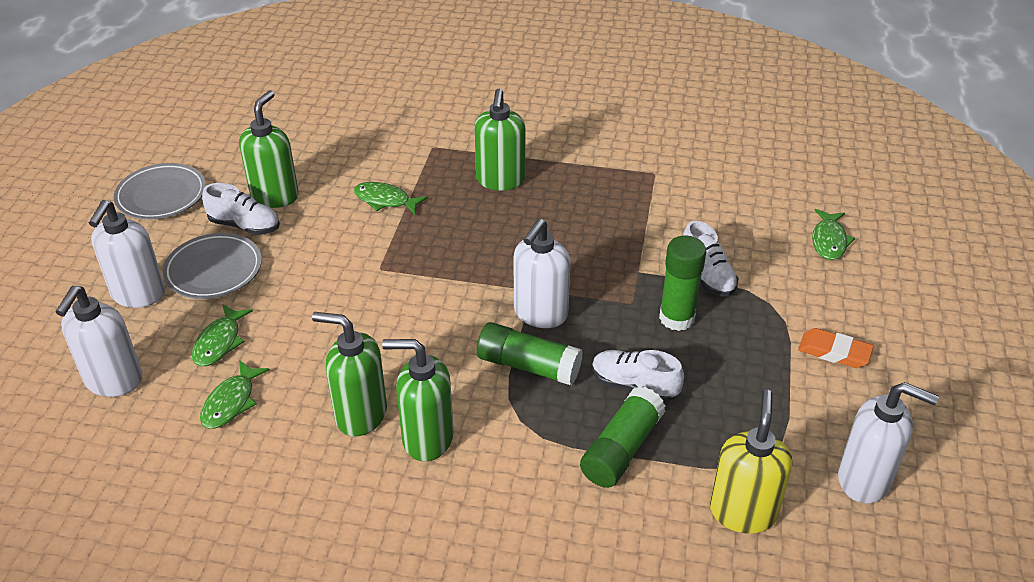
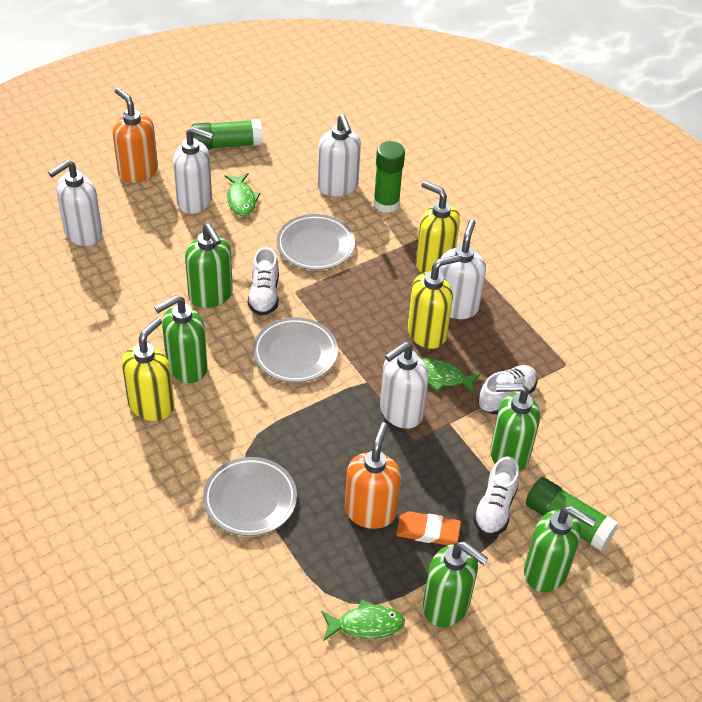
green fish: 4 -> 3
green soap dispenser: 4 -> 5
grey plate: 2 -> 3
orange soap dispenser: 0 -> 2
white soap dispenser: 4 -> 5
yellow soap dispenser: 1 -> 3

